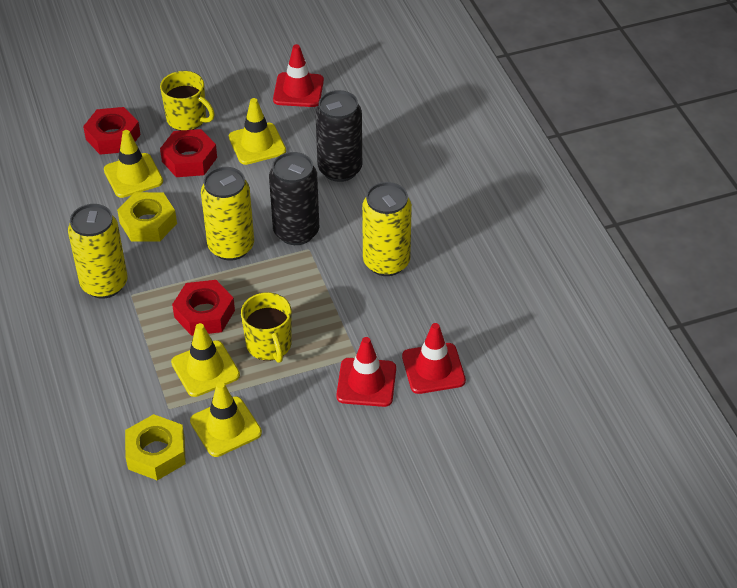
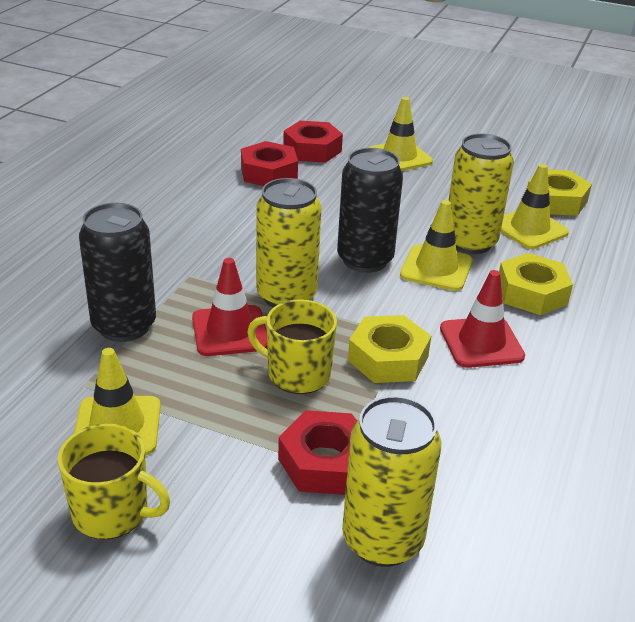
red traffic cone: 3 -> 2
yellow nut: 2 -> 3

